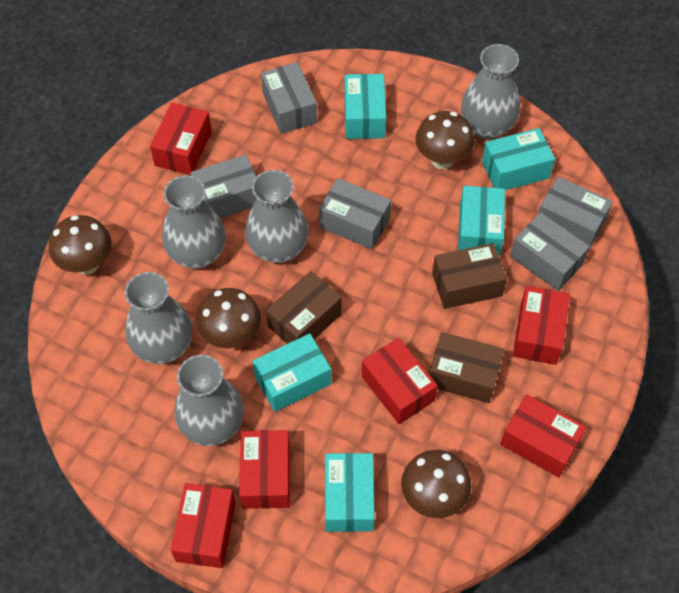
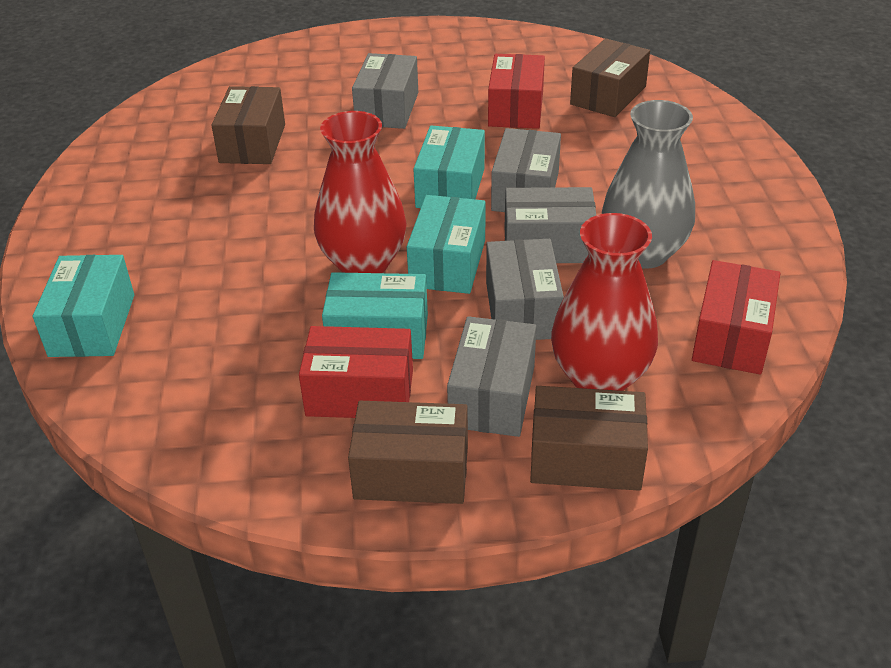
brown box: 3 -> 4
brown mushroom: 4 -> 0
grey vase: 5 -> 1
red box: 6 -> 3
red vase: 0 -> 2
turquoise box: 5 -> 4

